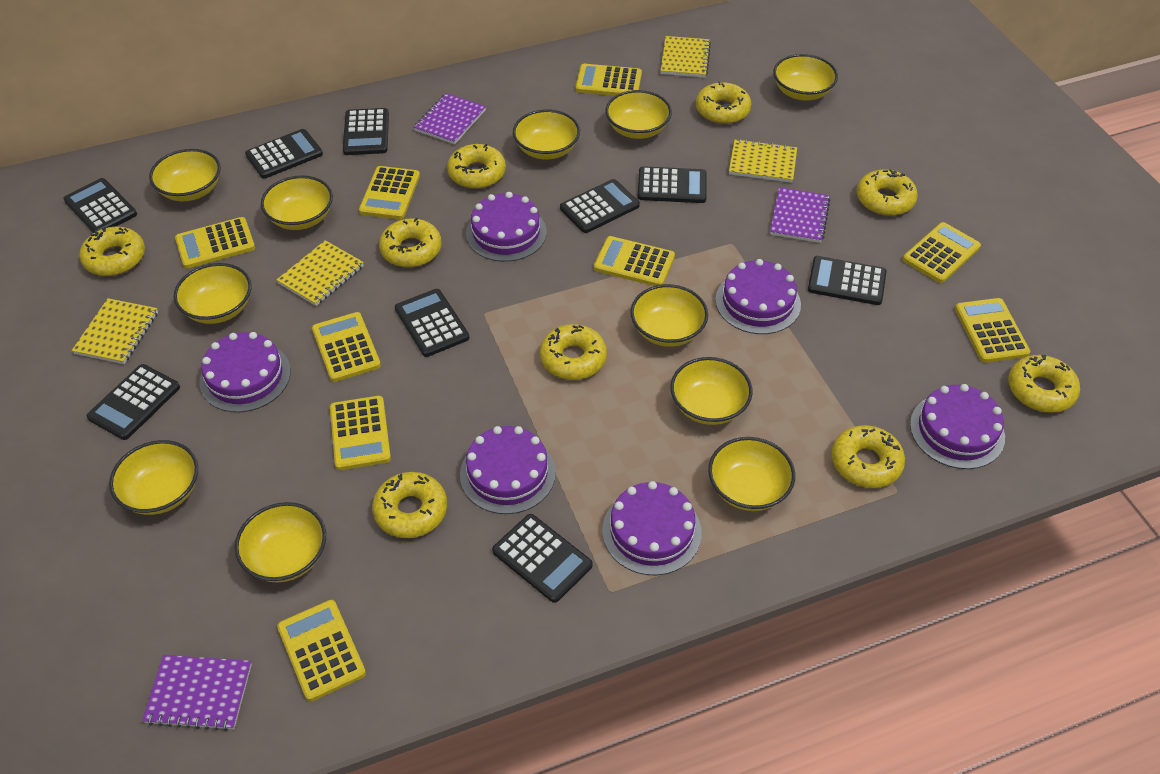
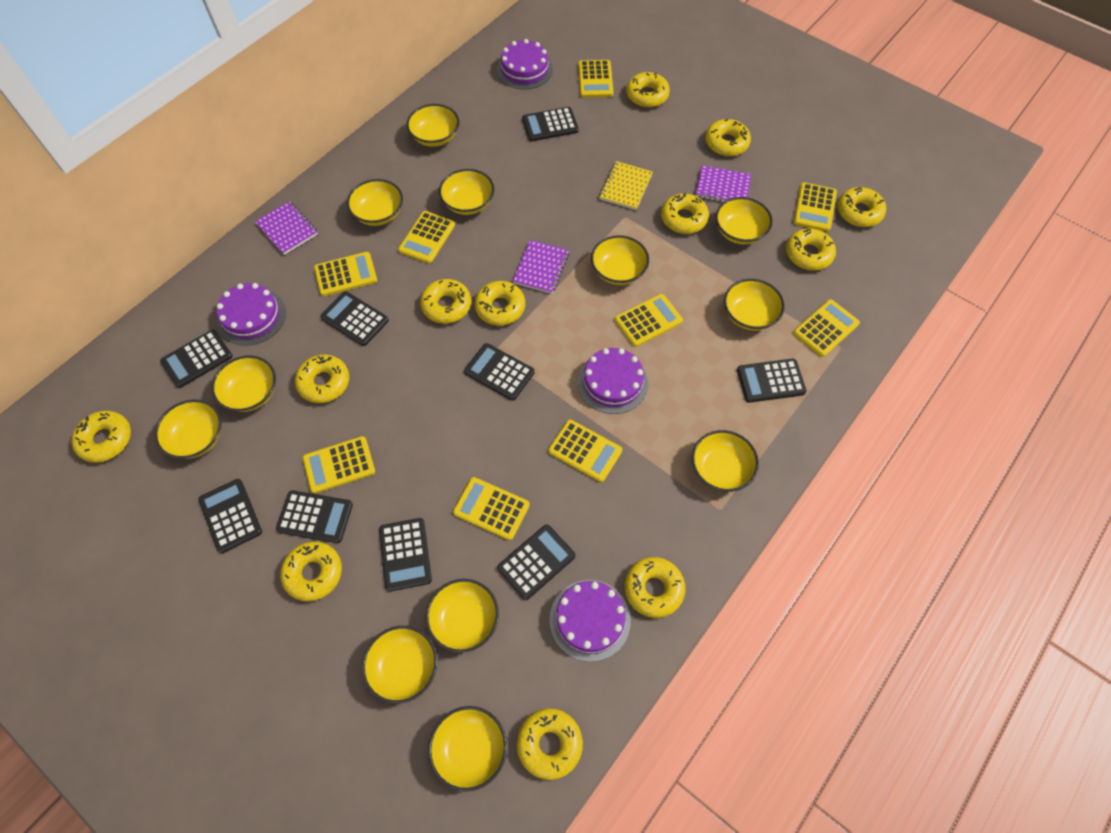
purple cake: 6 -> 4
yellow bowl: 11 -> 12
yellow donut: 9 -> 12
yellow notebook: 4 -> 1

